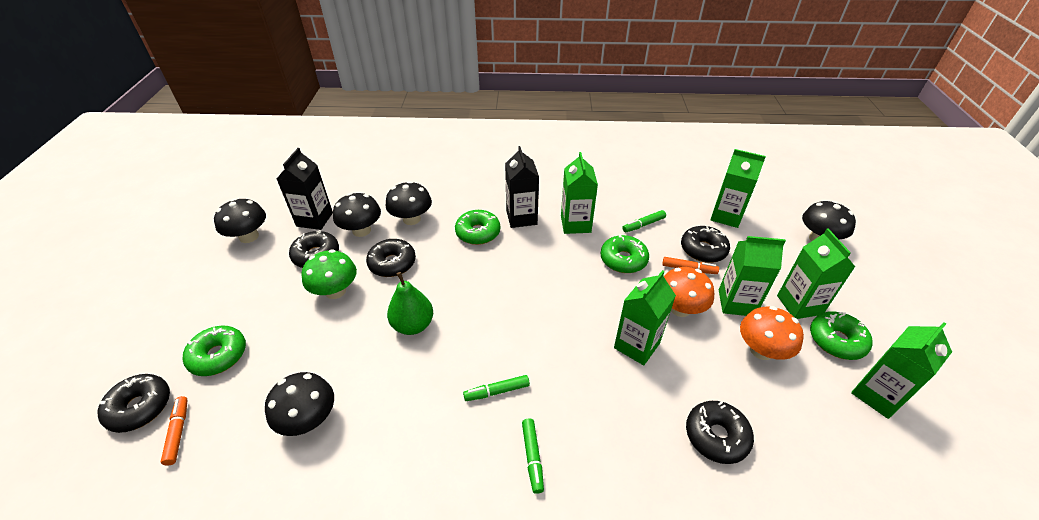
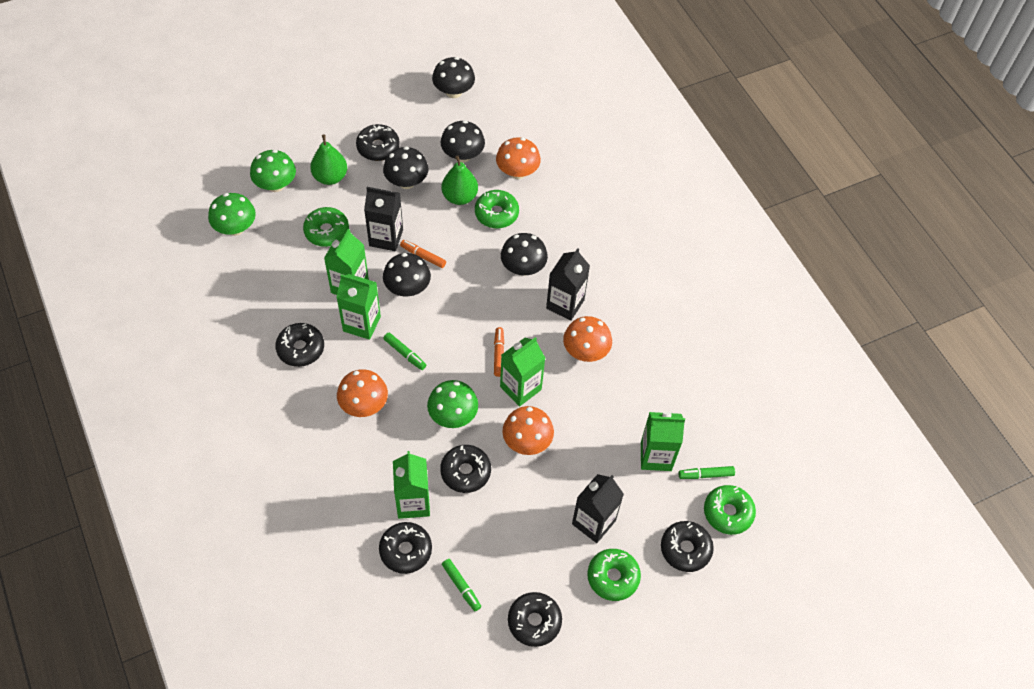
black carton: 2 -> 3
black donut: 5 -> 6
green carton: 6 -> 5
green mushroom: 1 -> 3
green pear: 1 -> 2
orange mushroom: 2 -> 4

